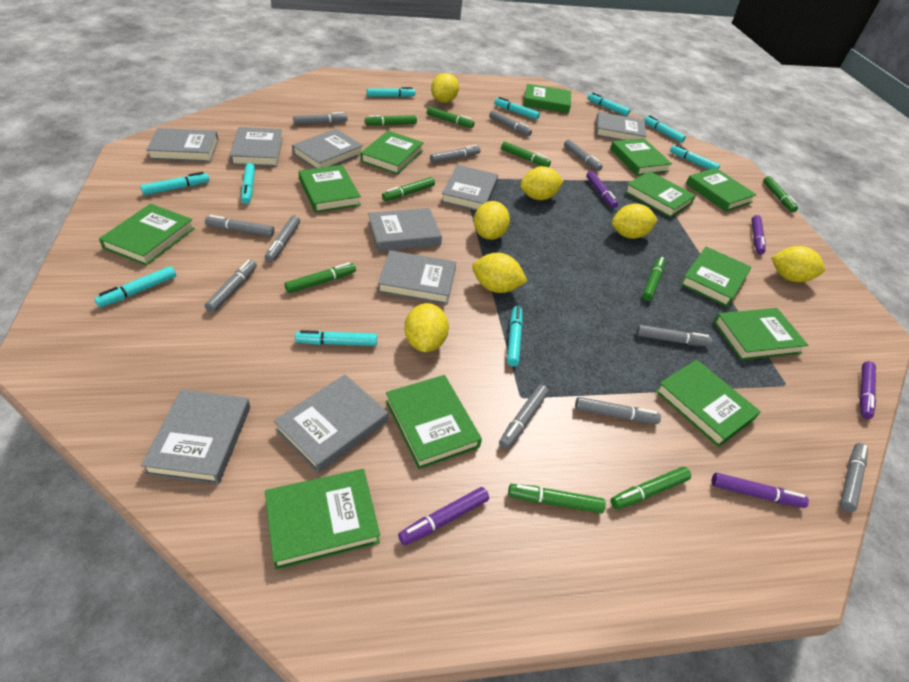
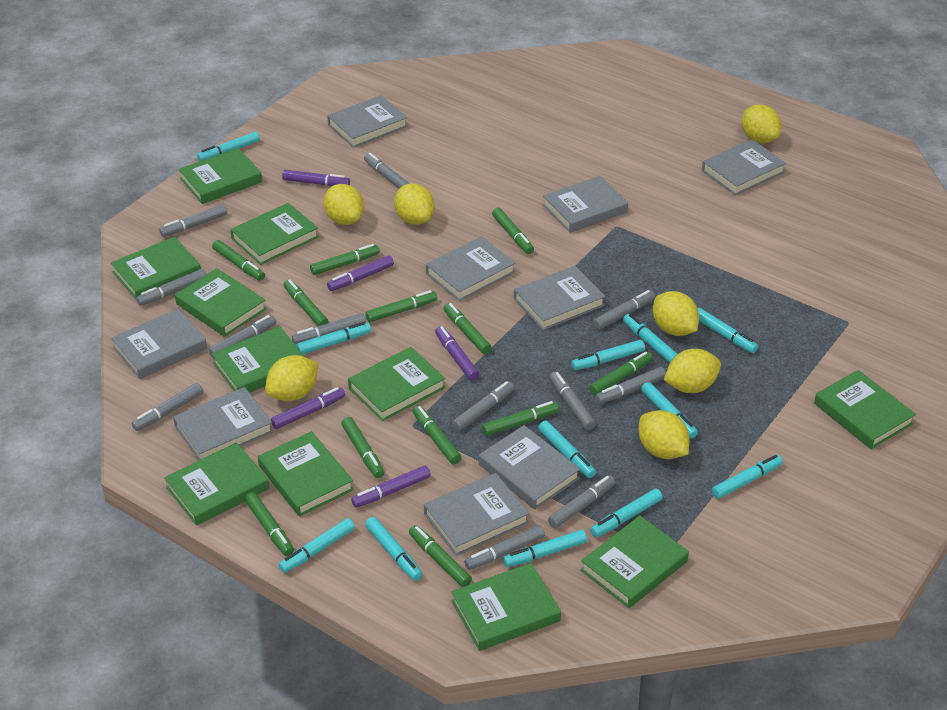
green book: 12 -> 11
green marker: 9 -> 12
grey marker: 11 -> 12
turquoise marker: 10 -> 12

